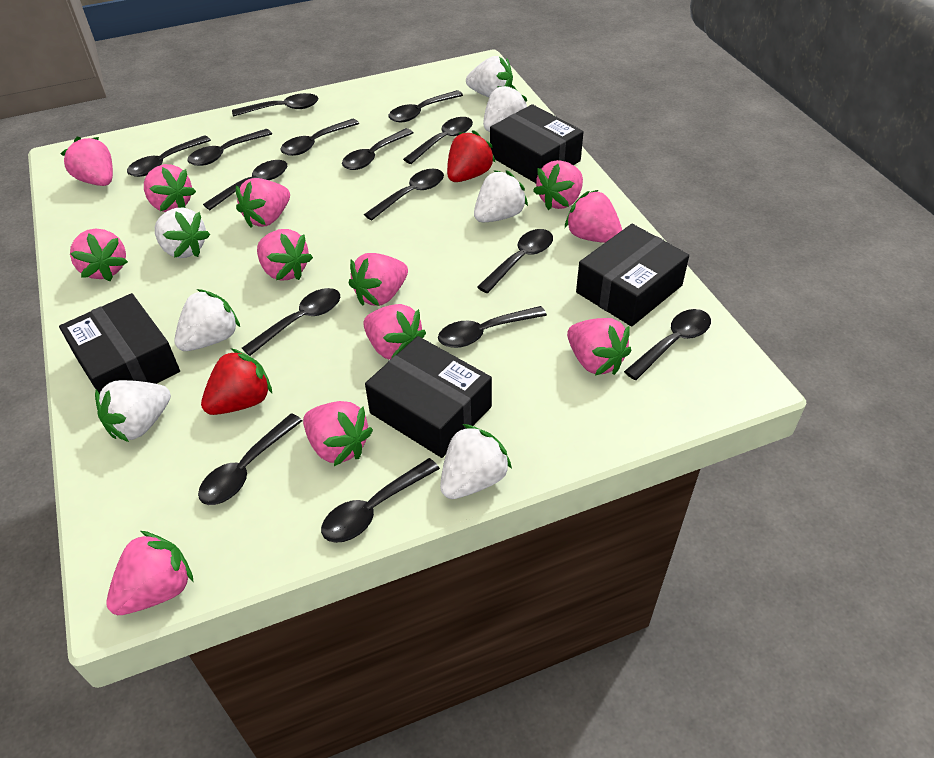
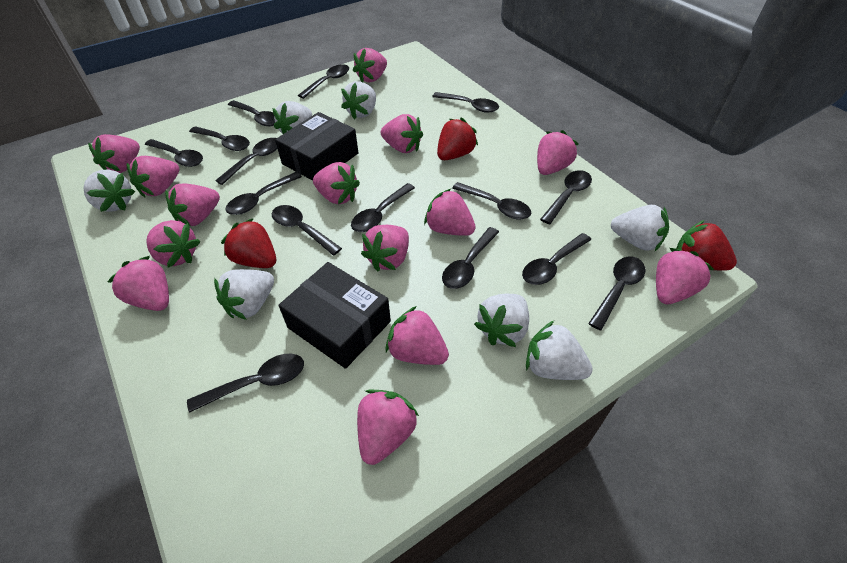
black box: 4 -> 2
pink strawberry: 12 -> 14
red strawberry: 2 -> 3

